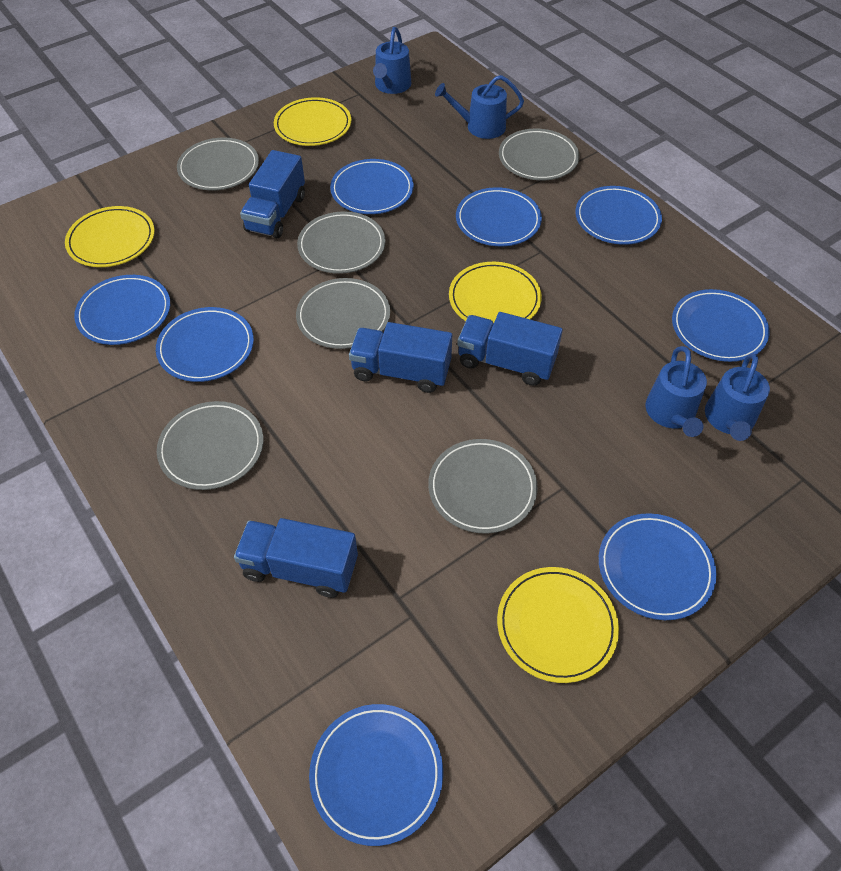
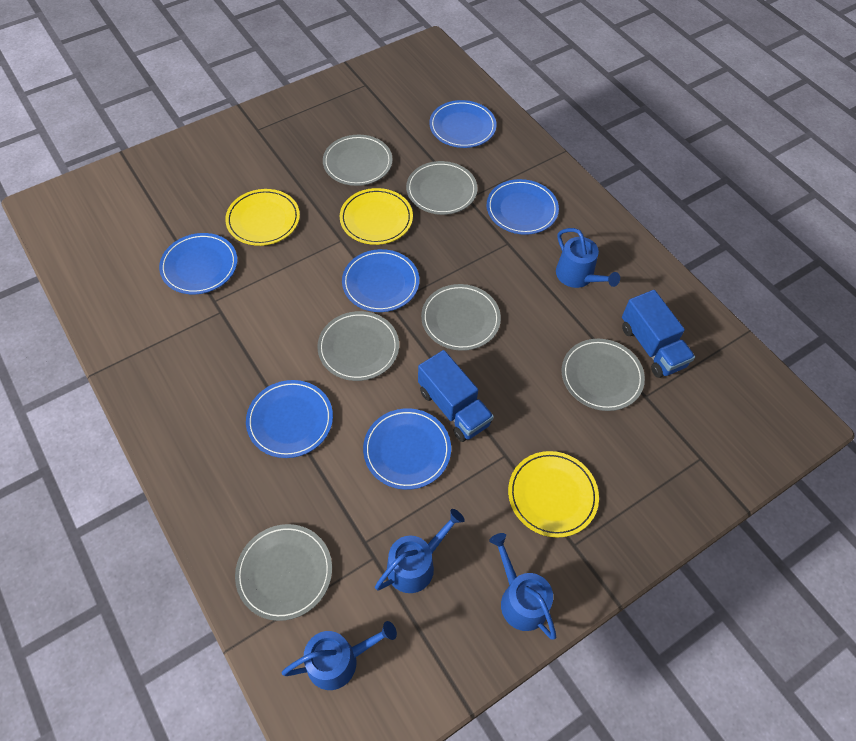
blue plate: 8 -> 6
blue truck: 4 -> 2
yellow plate: 4 -> 3

